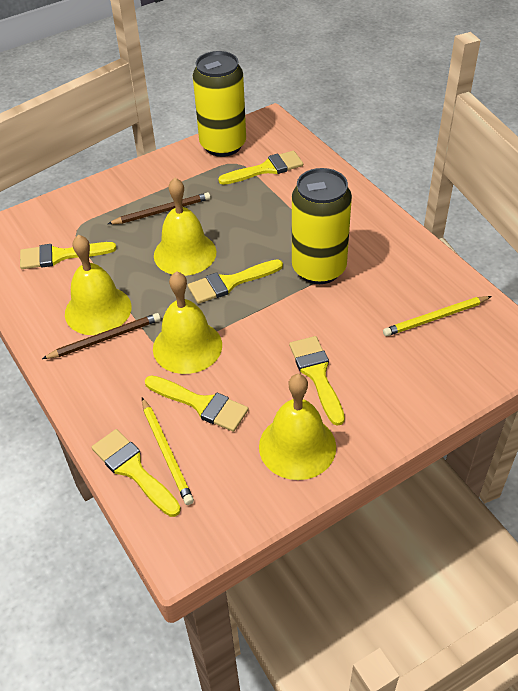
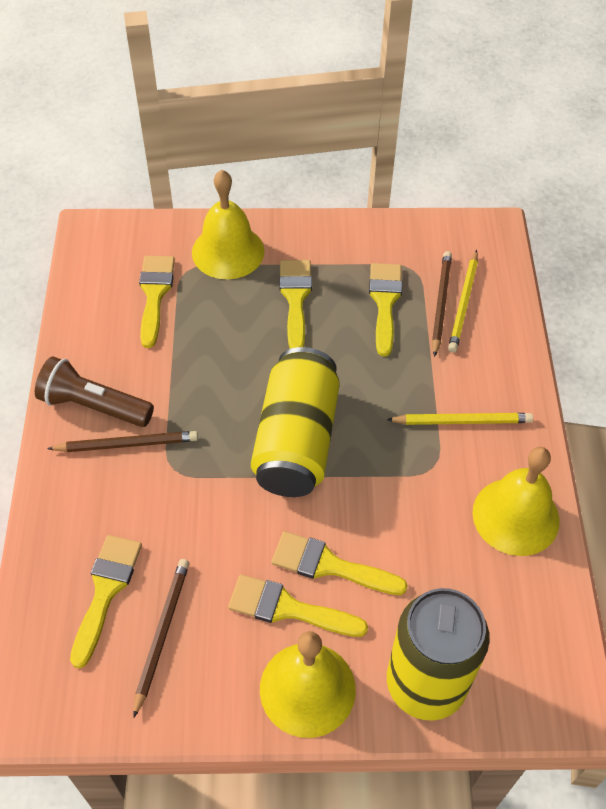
brown flashlight: 0 -> 1
brown pencil: 2 -> 3
yellow bell: 4 -> 3

